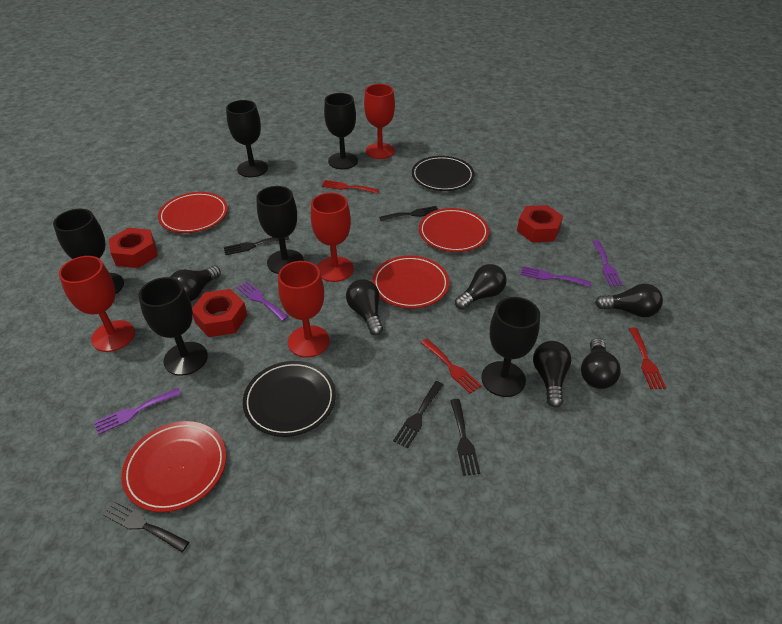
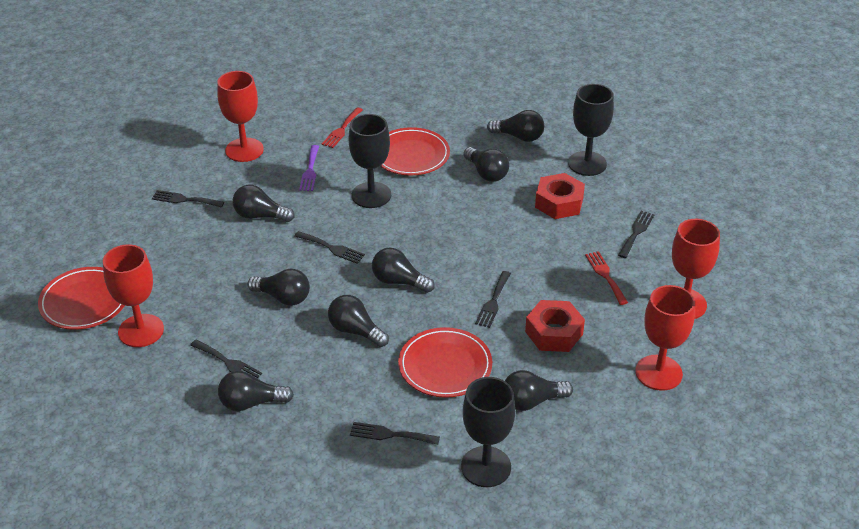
black fork: 5 -> 6
black goblet: 6 -> 3
black light bulb: 6 -> 8
black plate: 2 -> 0
purple fork: 4 -> 1
red fork: 3 -> 2
red nut: 3 -> 2
red plate: 4 -> 3

